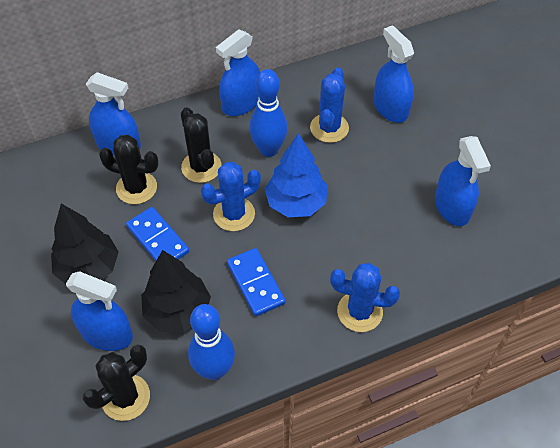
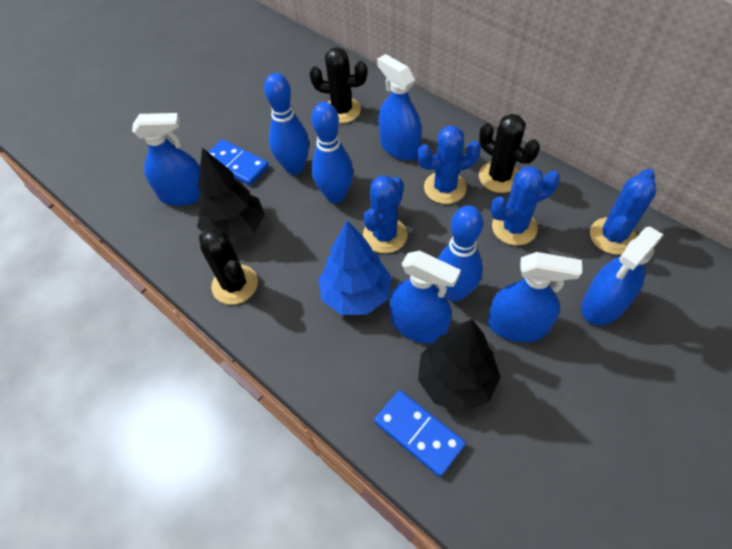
blue bowling pin: 2 -> 3
blue cactus: 3 -> 4

